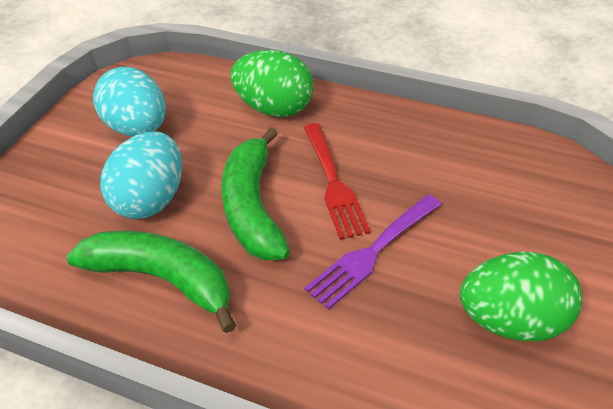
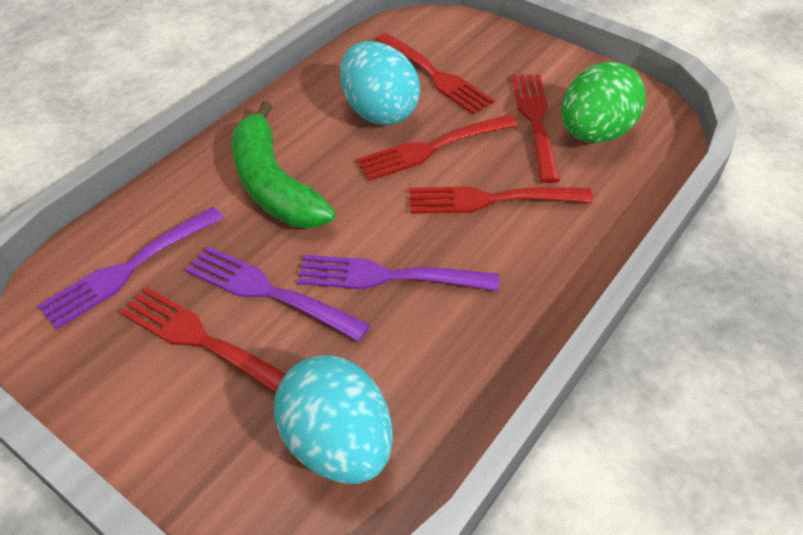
green banana: 2 -> 1
green egg: 2 -> 1
purple fork: 1 -> 3
red fork: 1 -> 5

